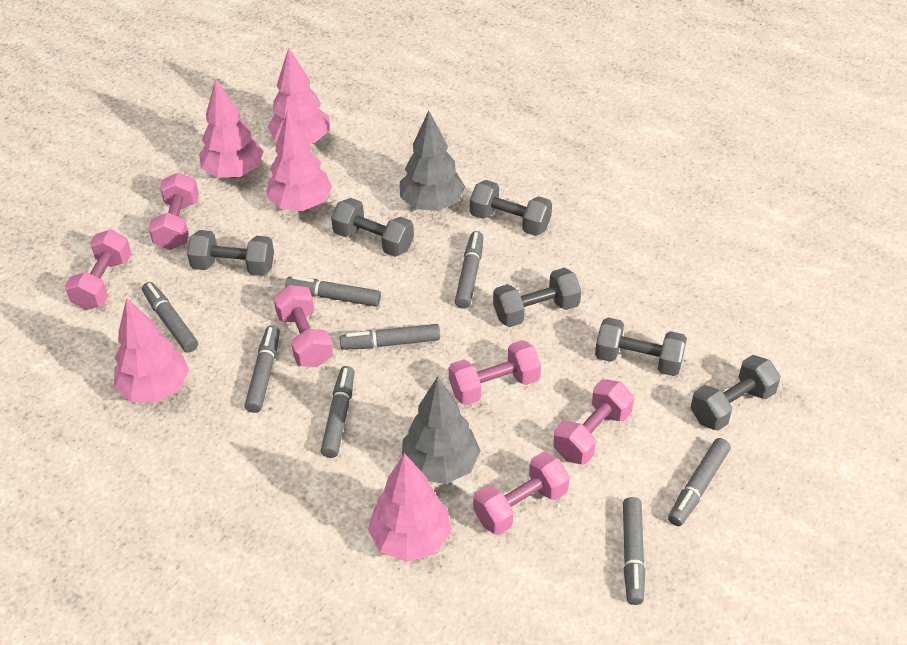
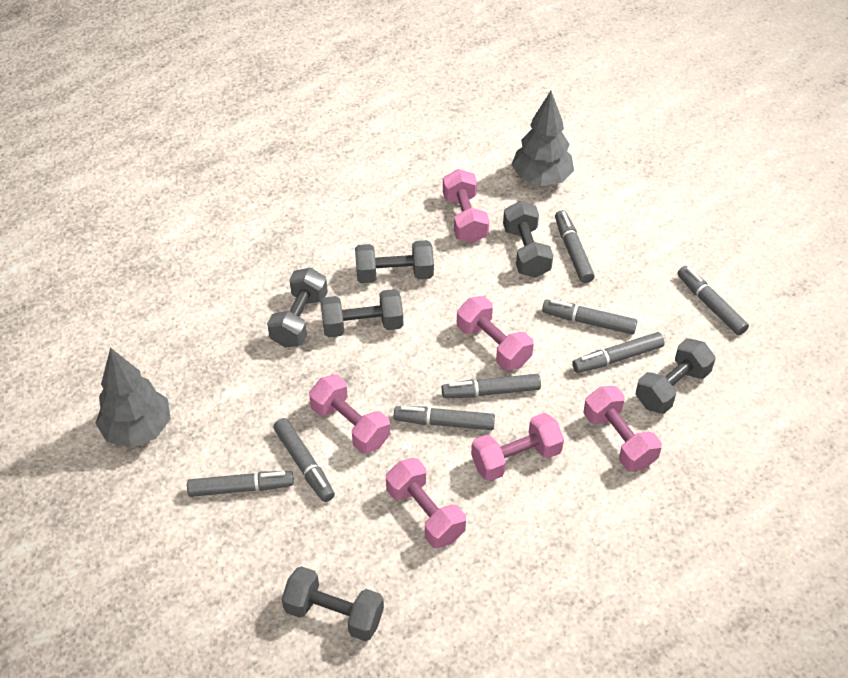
pink tree: 5 -> 0

